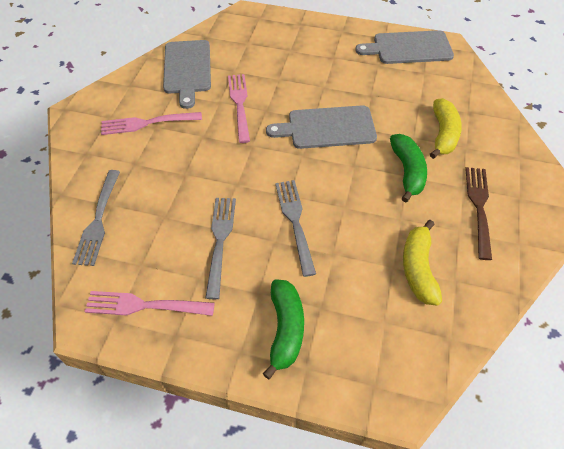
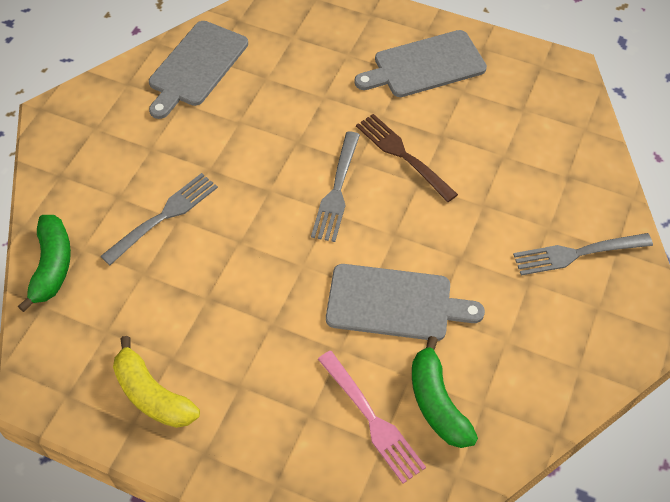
pink fork: 3 -> 1
yellow banana: 2 -> 1

